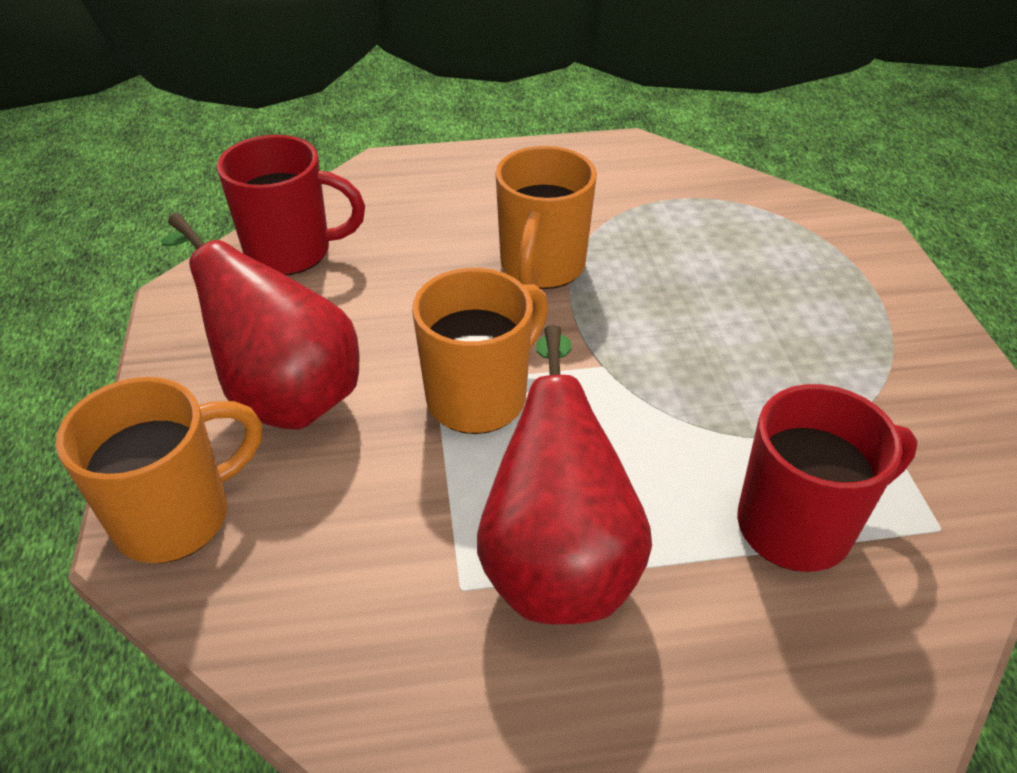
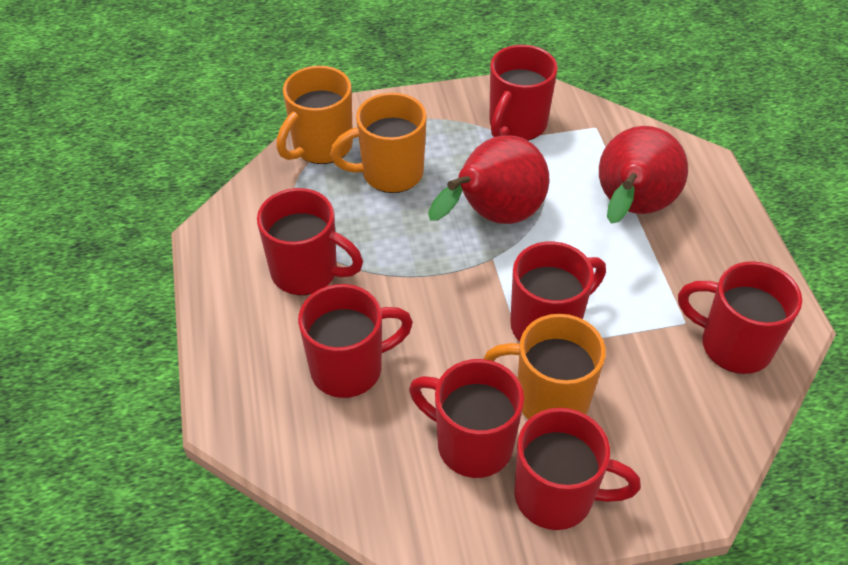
red mug: 2 -> 7

